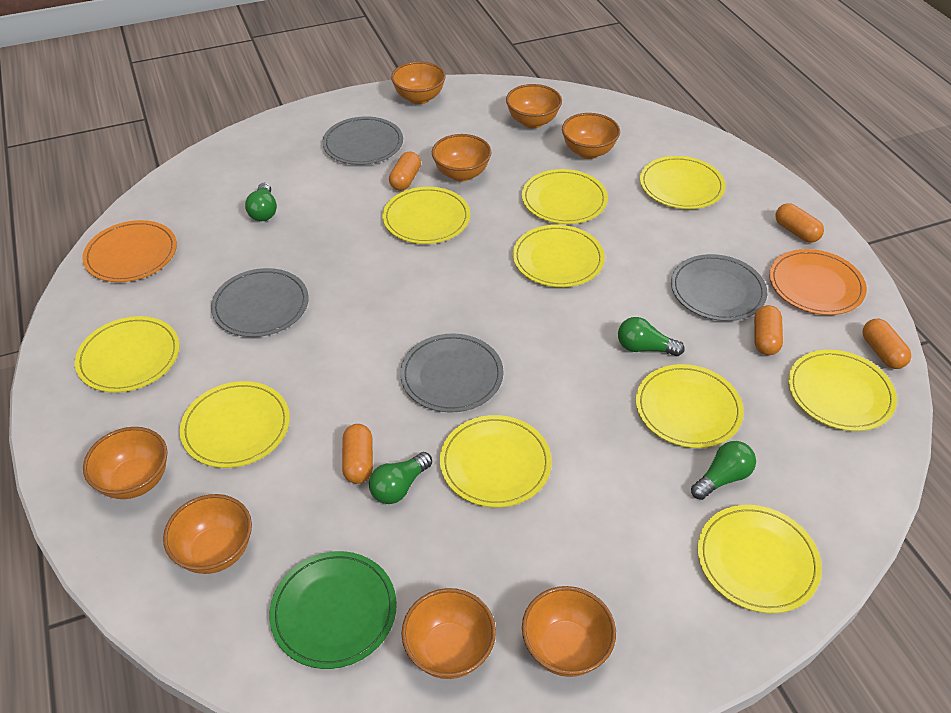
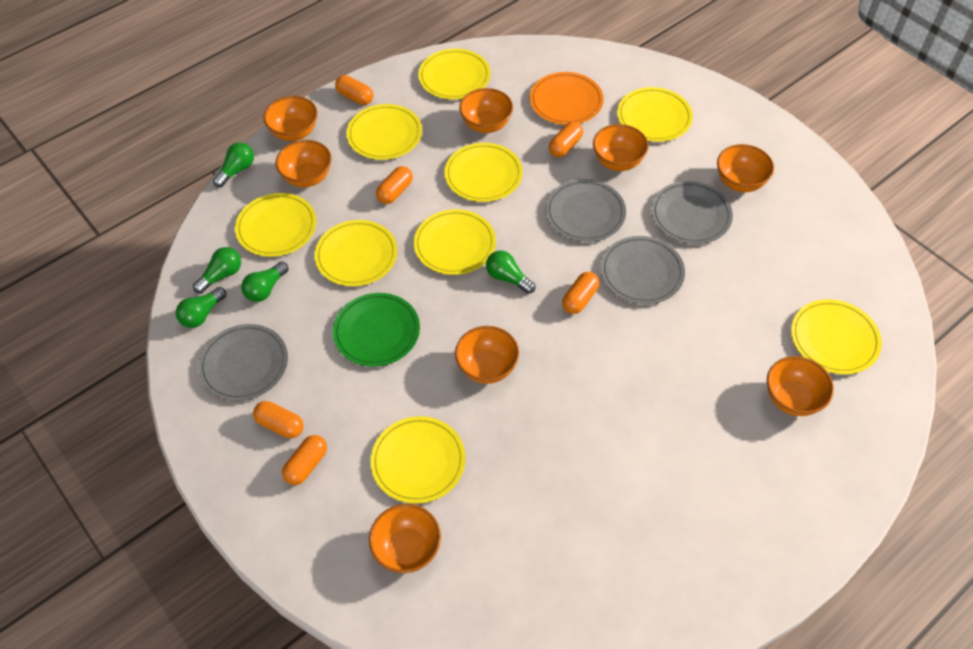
green light bulb: 4 -> 5
orange capsule: 5 -> 6
orange plate: 2 -> 1
yellow plate: 10 -> 9

